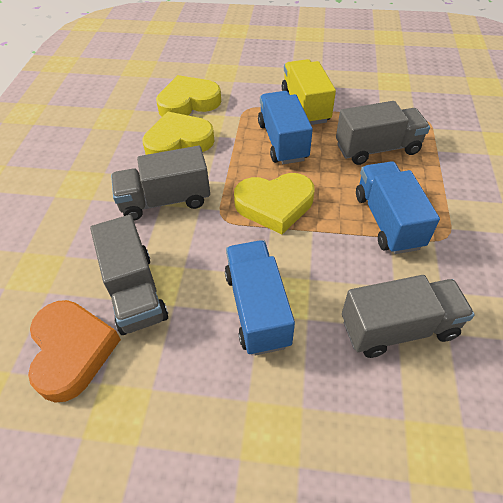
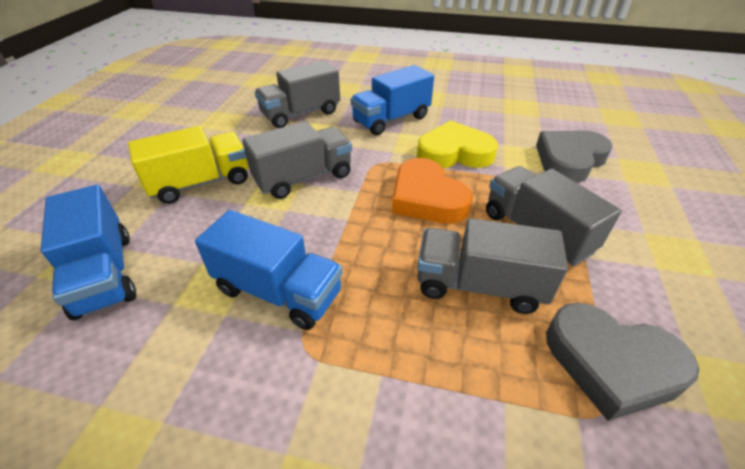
grey heart: 0 -> 2
yellow heart: 3 -> 1

